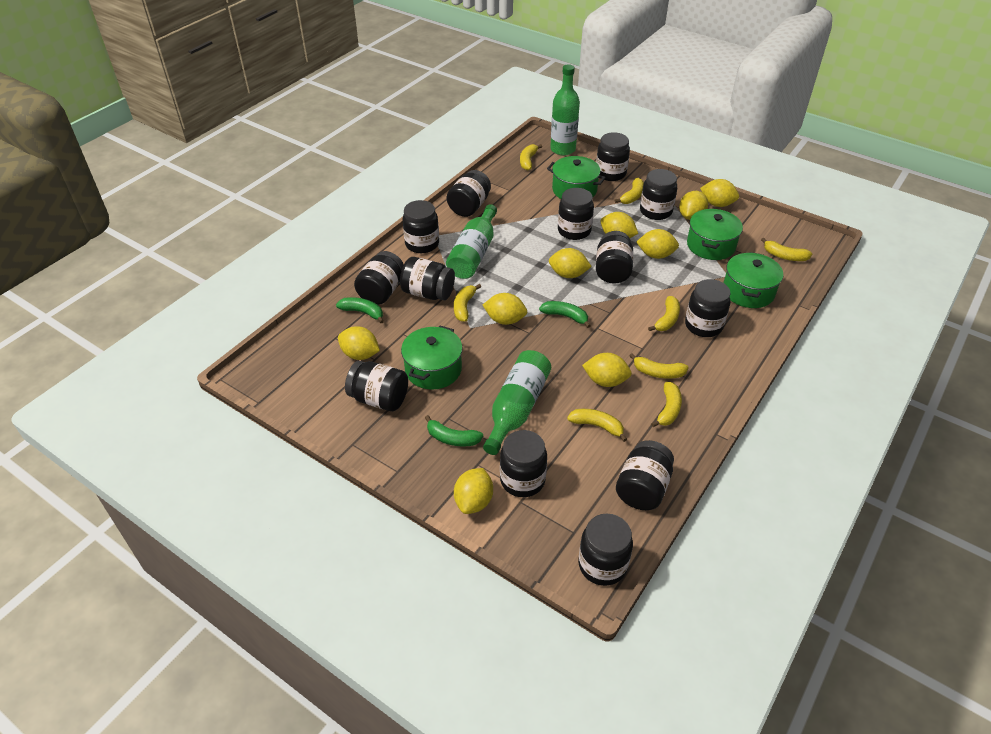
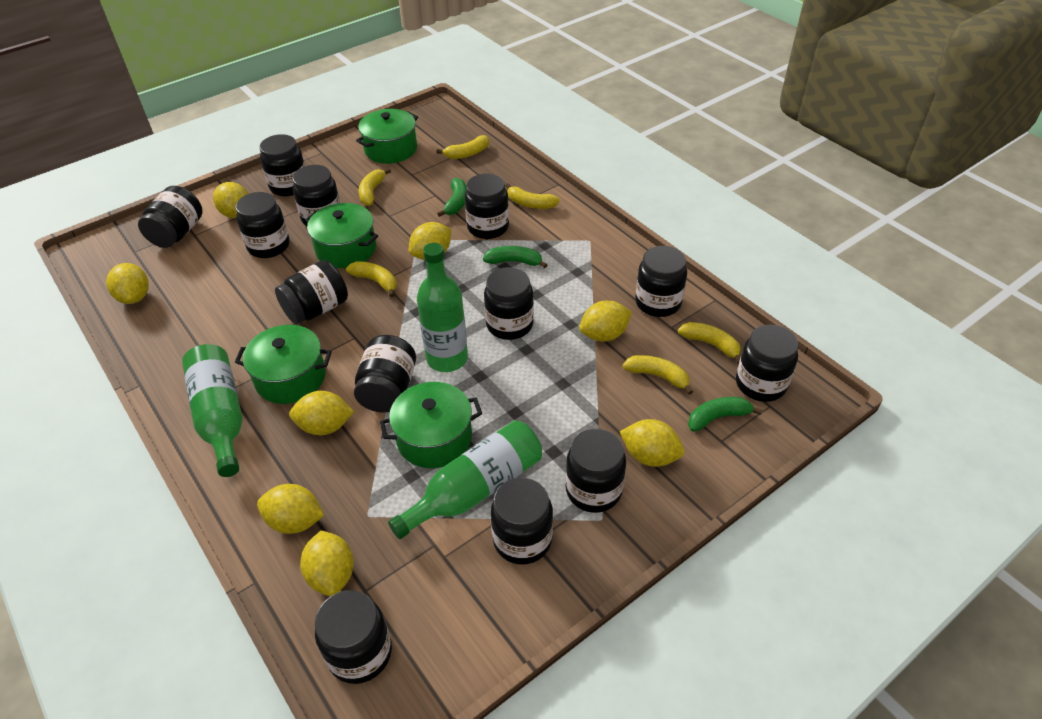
yellow banana: 8 -> 6
yellow lemon: 9 -> 8

